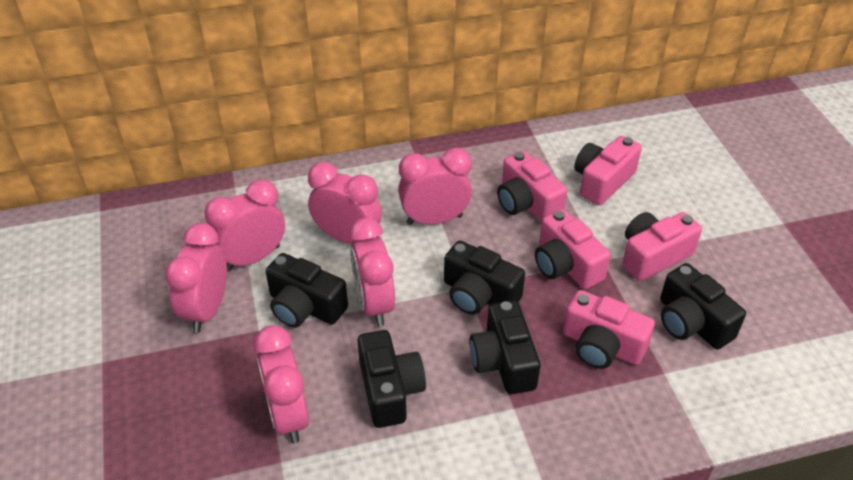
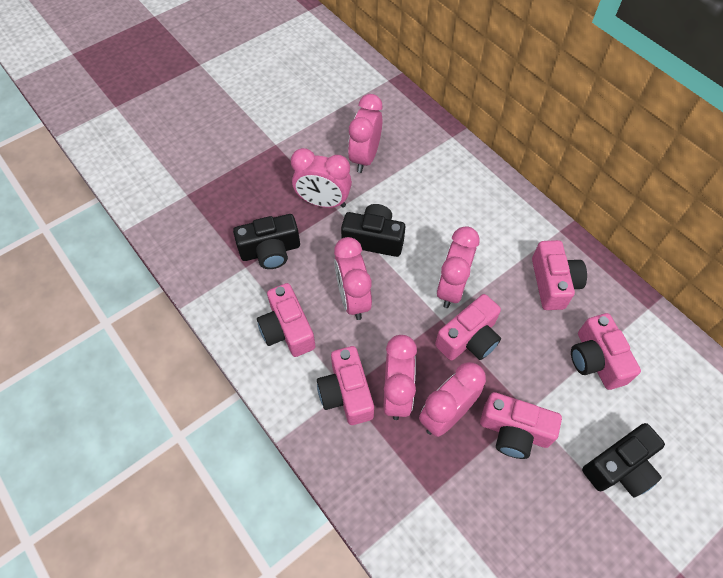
black camera: 5 -> 3
pink camera: 5 -> 6

